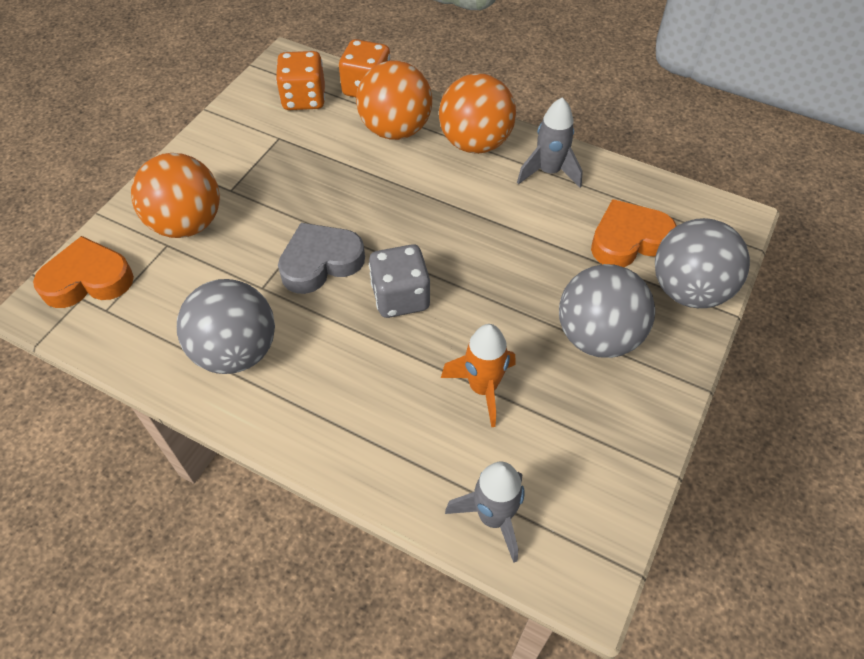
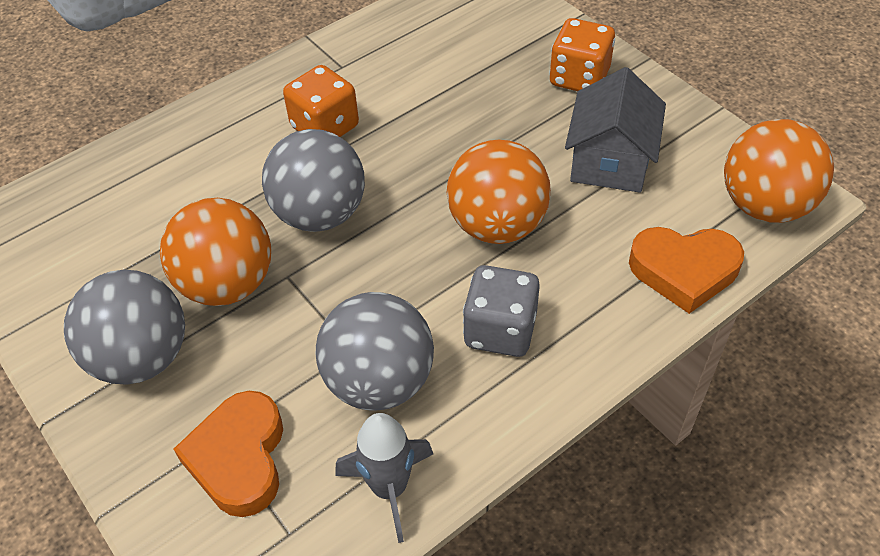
grey heart: 1 -> 0
grey house: 0 -> 1
grey rocket: 2 -> 1
orange rocket: 1 -> 0

